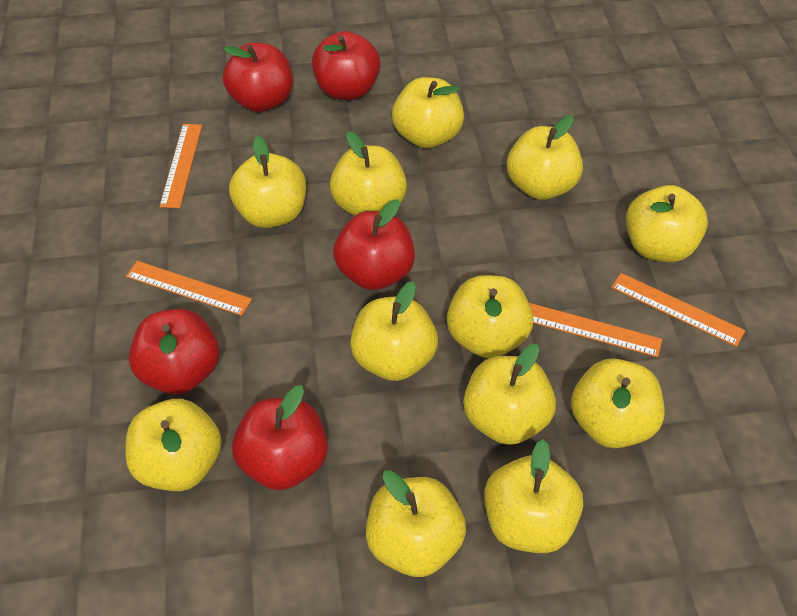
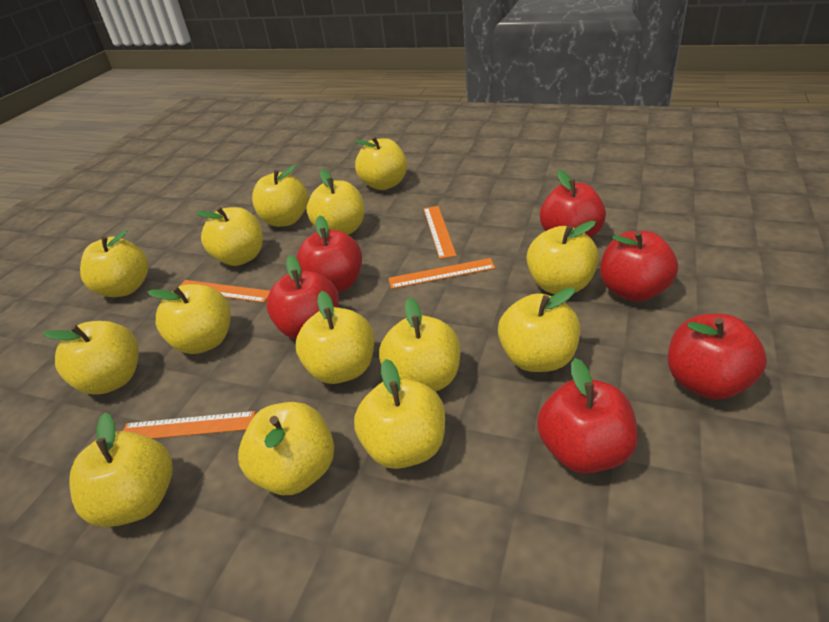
red apple: 5 -> 6
yellow apple: 12 -> 14

